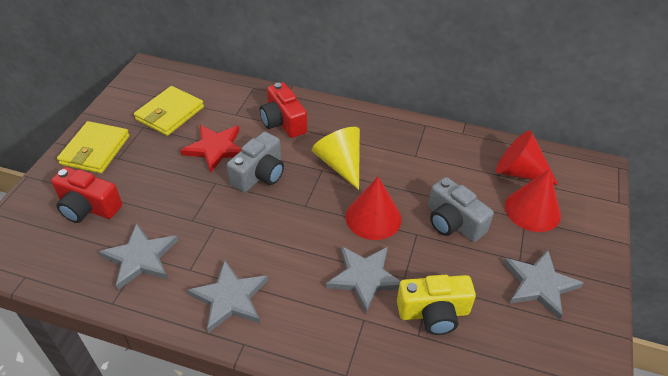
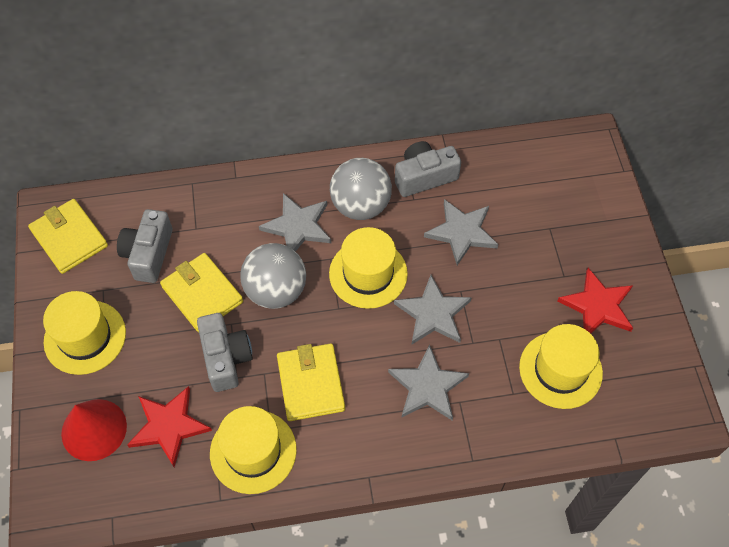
grey ball: 0 -> 2
grey camera: 2 -> 3
red camera: 2 -> 0
red cone: 3 -> 1
red star: 1 -> 2
yellow camera: 1 -> 0
yellow cone: 1 -> 0
yellow hat: 0 -> 4
yellow wallet: 2 -> 3

